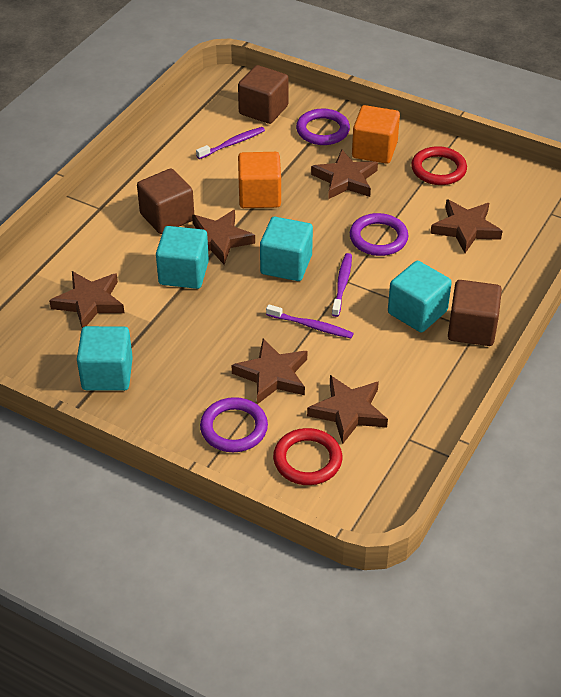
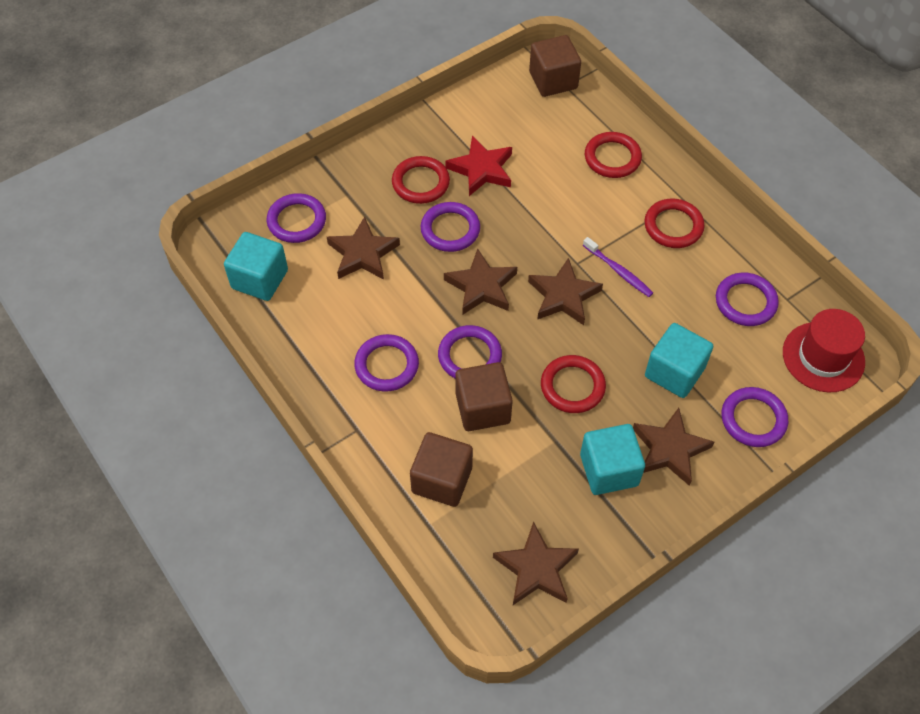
brown star: 6 -> 5
orange cube: 2 -> 0
purple ring: 3 -> 6
purple toothbrush: 3 -> 1
red hat: 0 -> 1
red ring: 2 -> 4
red star: 0 -> 1
turquoise cube: 4 -> 3

